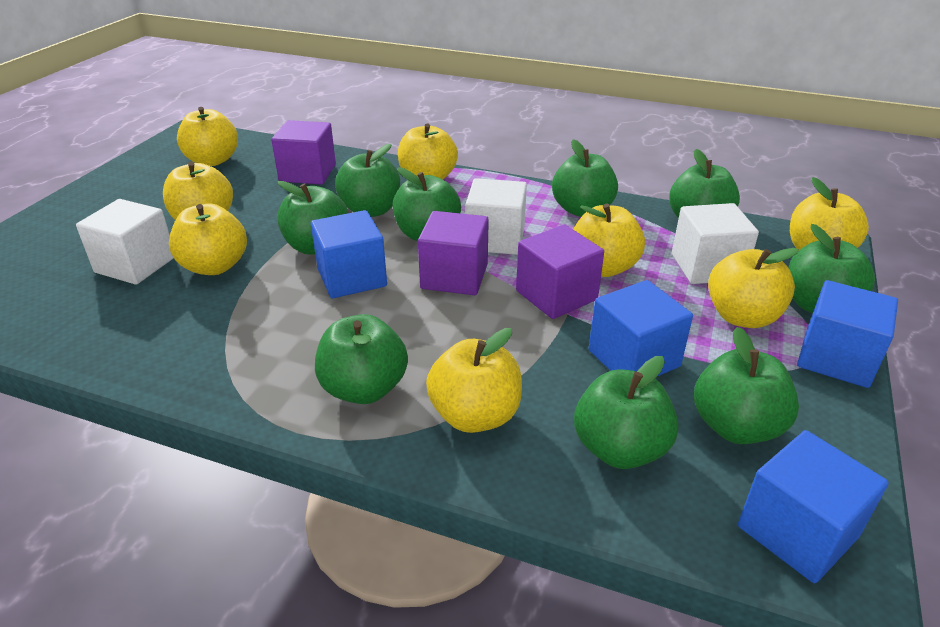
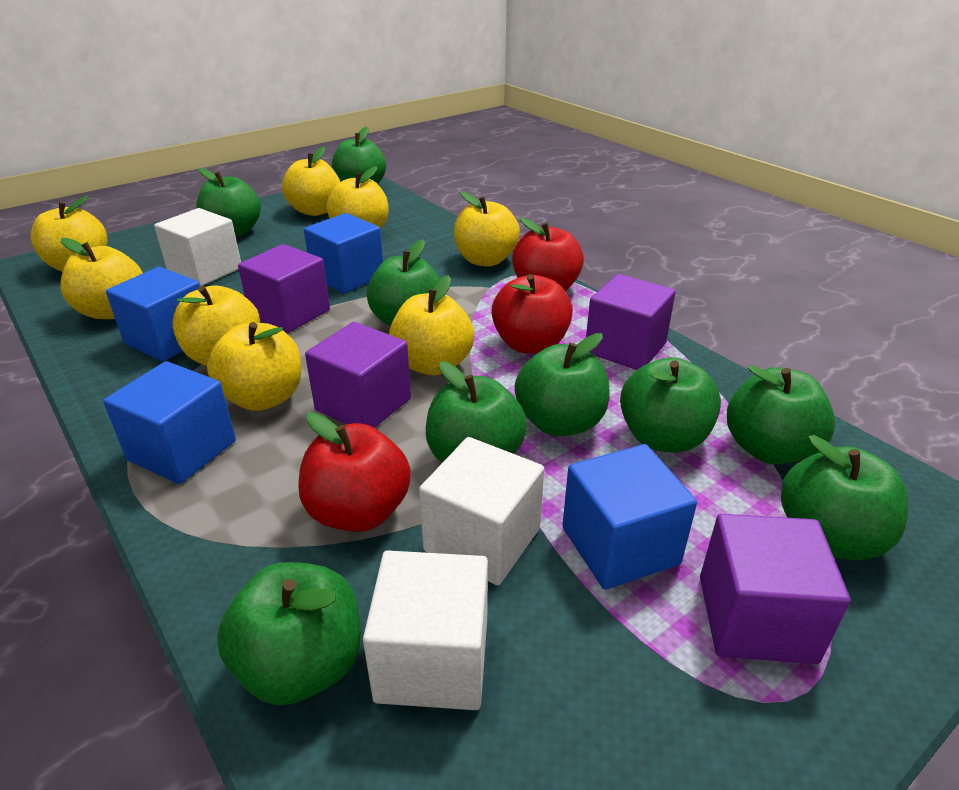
purple cube: 3 -> 4
red apple: 0 -> 3

